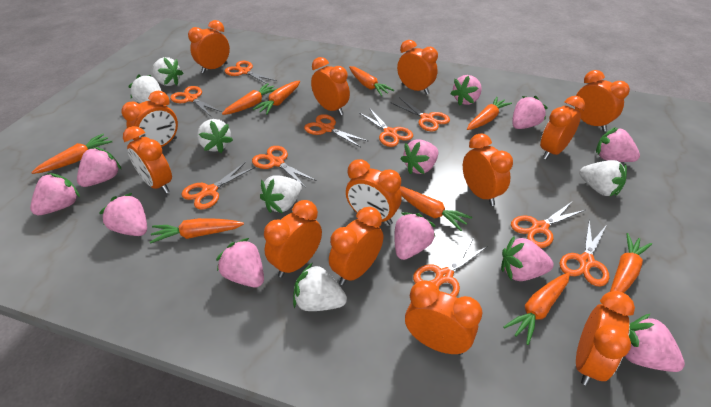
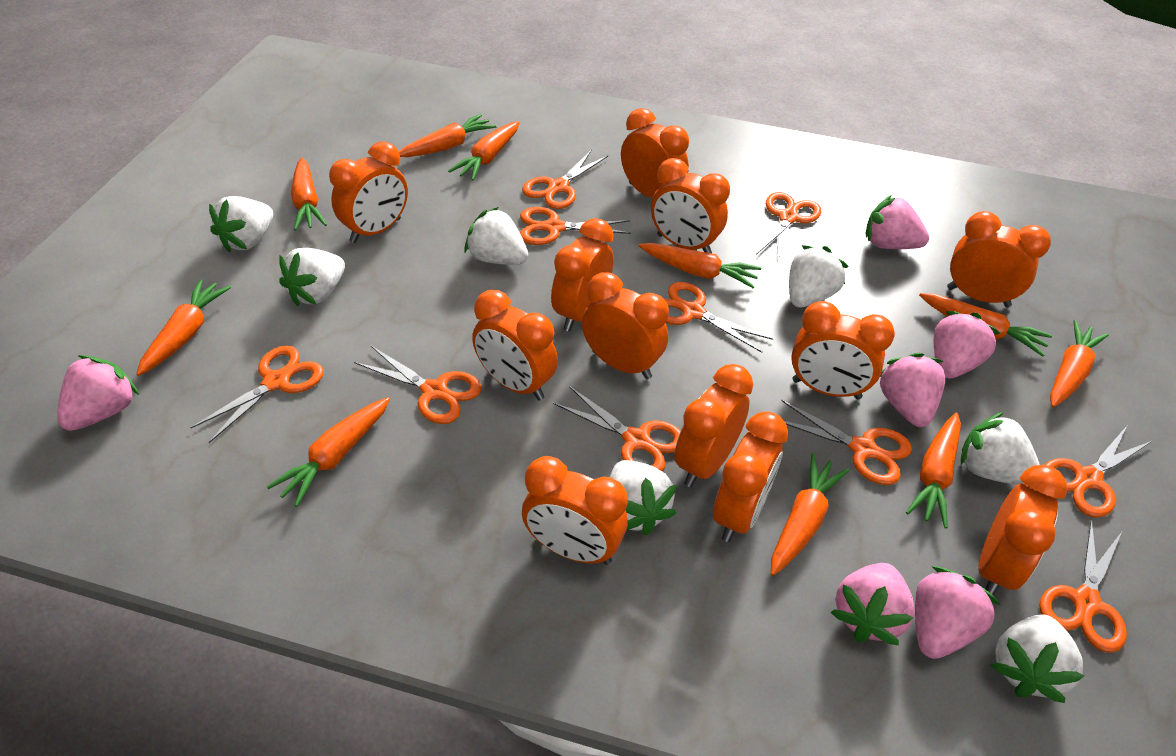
orange carrot: 9 -> 10
orange clock: 13 -> 12
pink strawberry: 11 -> 6
white strawberry: 6 -> 7

